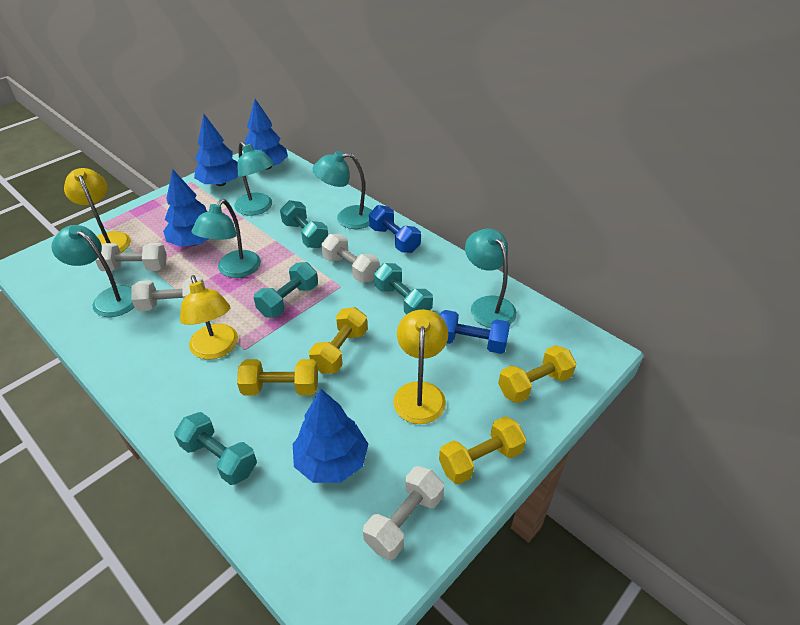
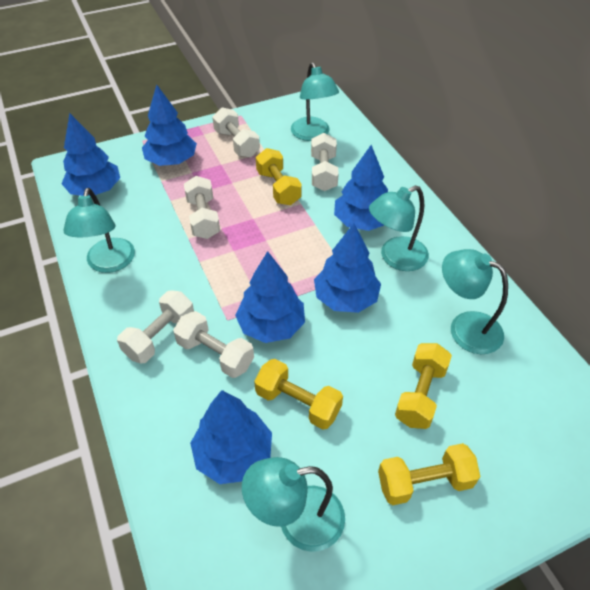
blue dumbbell: 2 -> 0
blue tree: 4 -> 6
turquoise dumbbell: 4 -> 0
white dumbbell: 4 -> 5
yellow lamp: 3 -> 0

